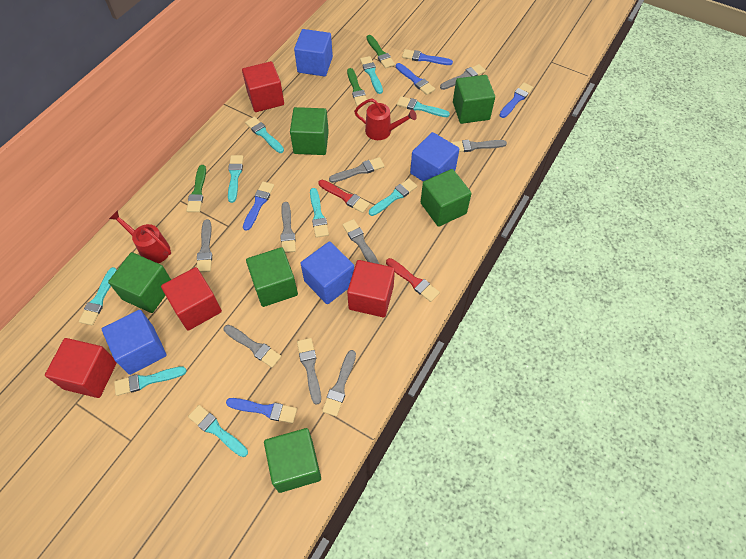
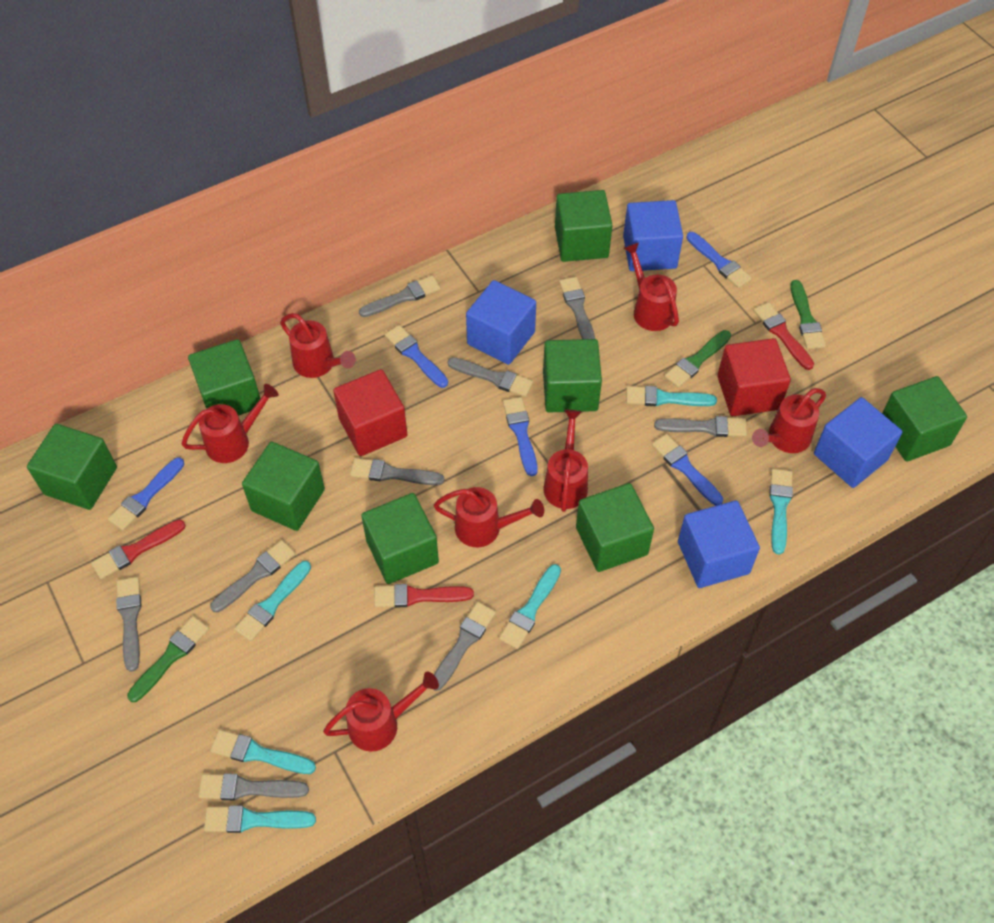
green cube: 6 -> 8
red brush: 2 -> 3
red cube: 4 -> 2
red watering can: 2 -> 7
turquoise brush: 9 -> 6

